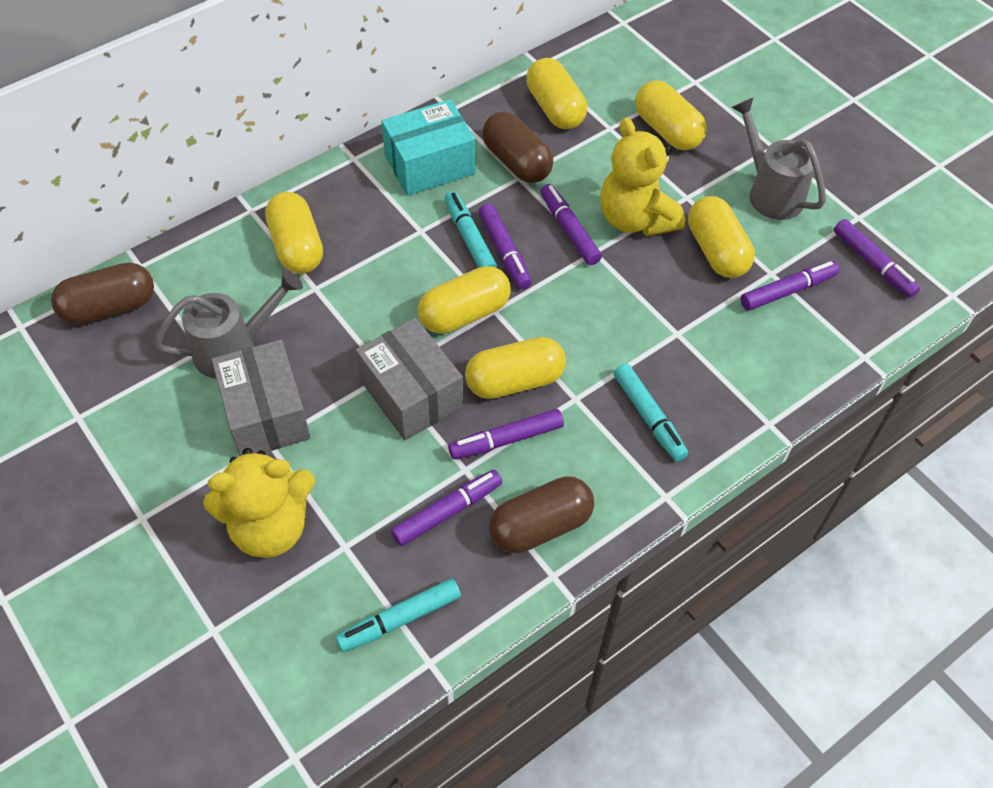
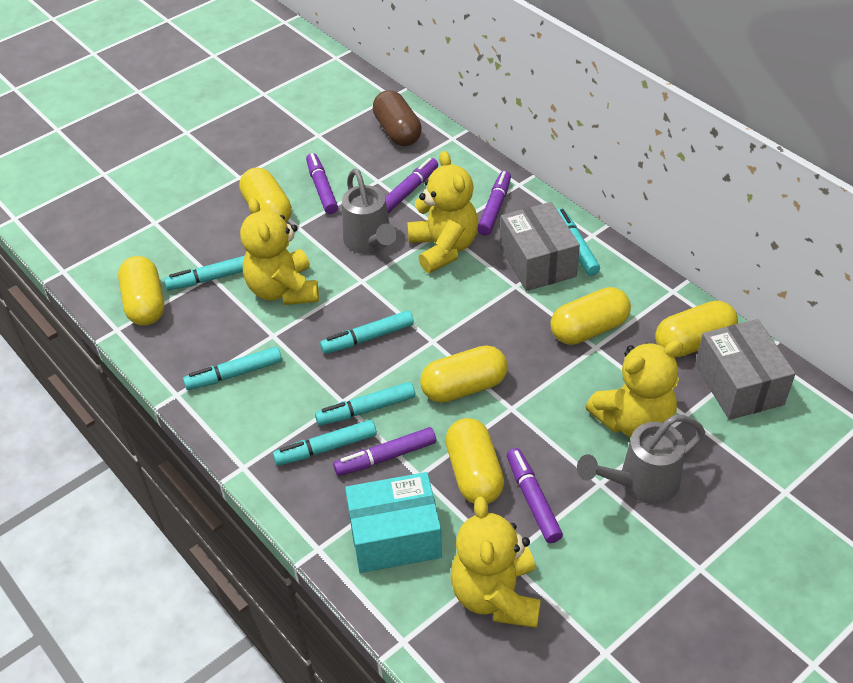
brown capsule: 3 -> 1
purple marker: 6 -> 5
turquoise marker: 3 -> 6
yellow teddy bear: 2 -> 4

